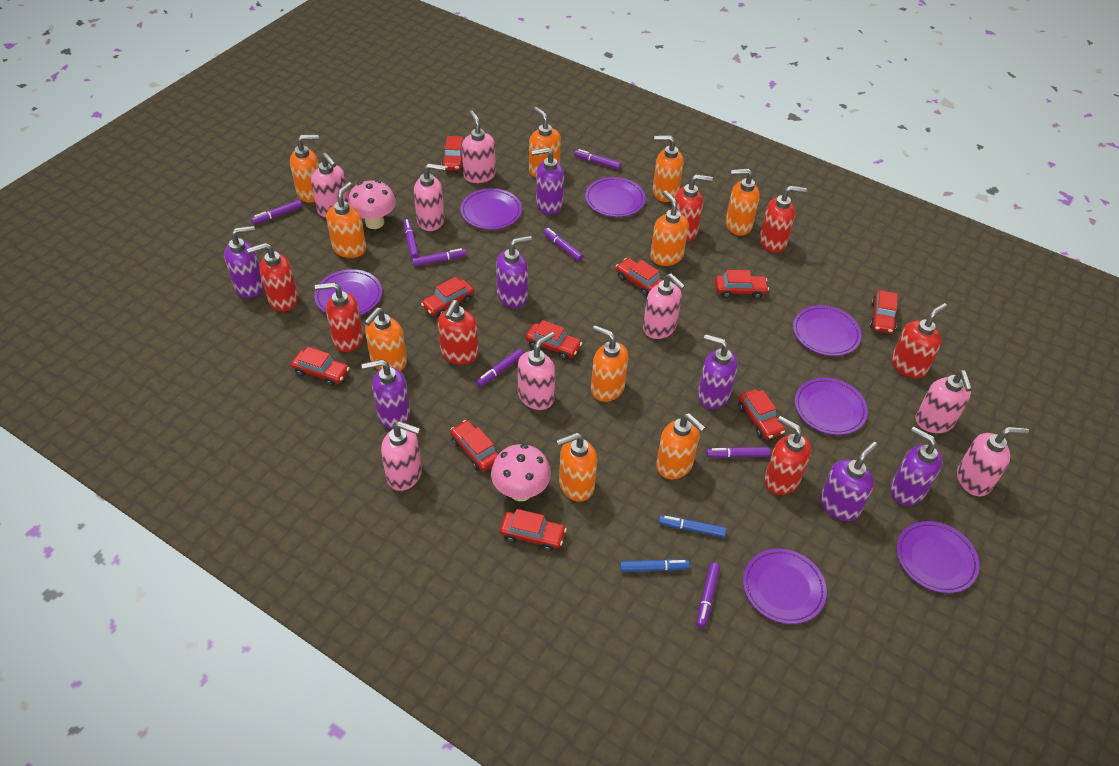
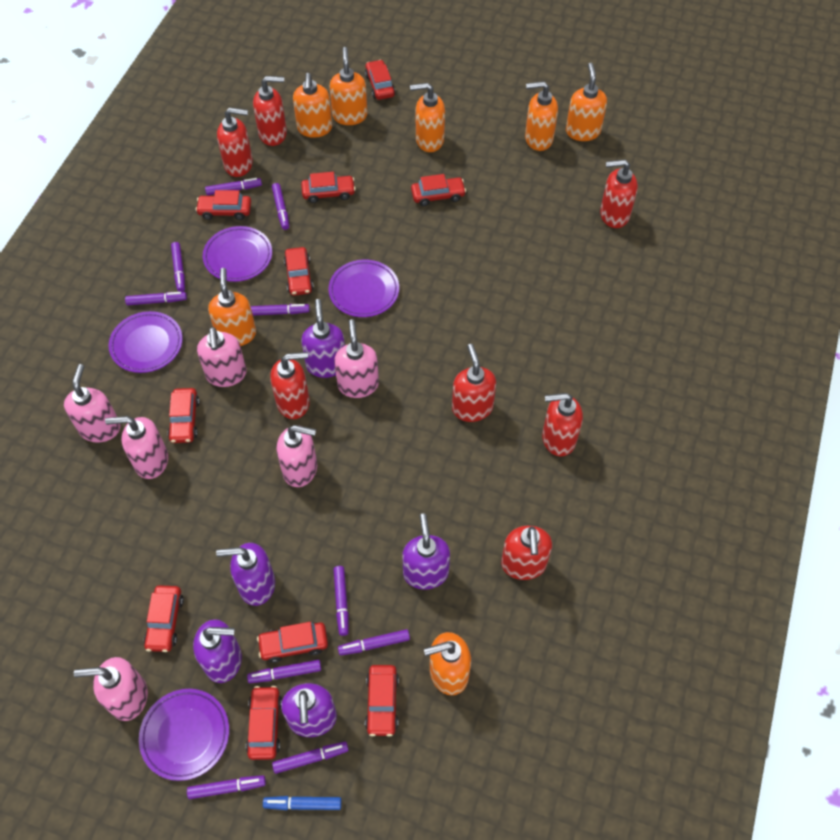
blue marker: 2 -> 1
orange soap dispenser: 10 -> 7
pink mushroom: 2 -> 0
pink soap dispenser: 8 -> 6
purple marker: 8 -> 10
purple plate: 7 -> 4
purple soap dispenser: 7 -> 5

